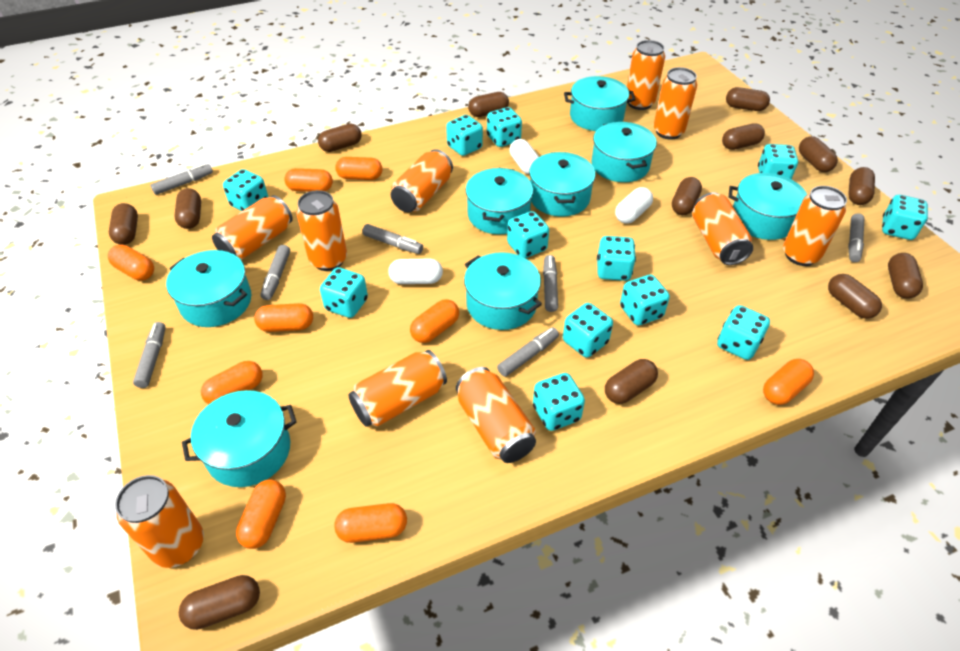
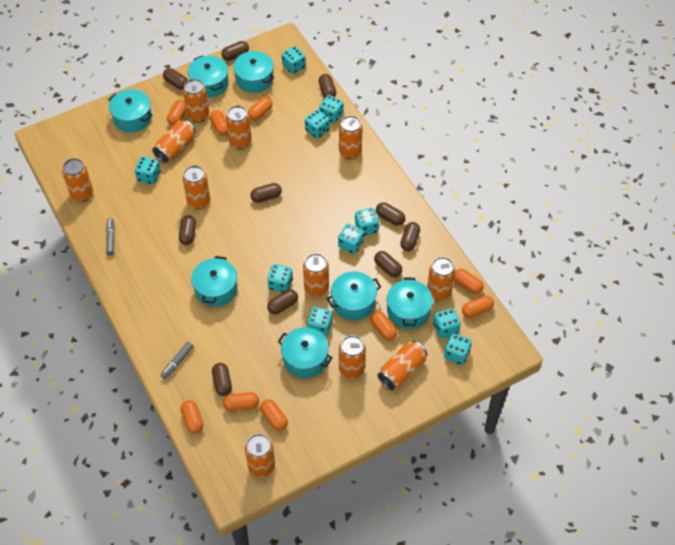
brown capsule: 13 -> 10
grey marker: 7 -> 2
orange can: 10 -> 11
turquoise dice: 12 -> 10
turquoise pot: 8 -> 7
white capsule: 3 -> 0

